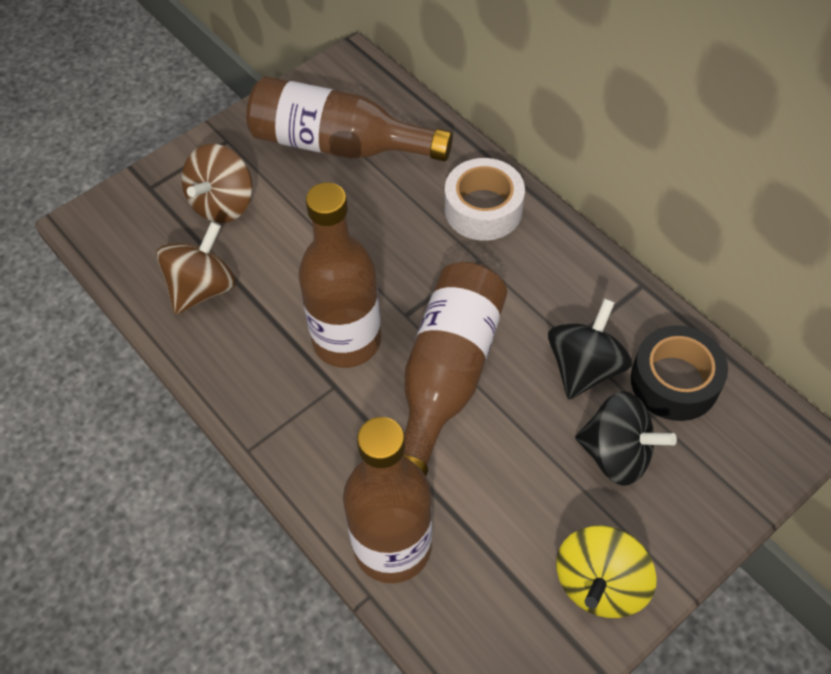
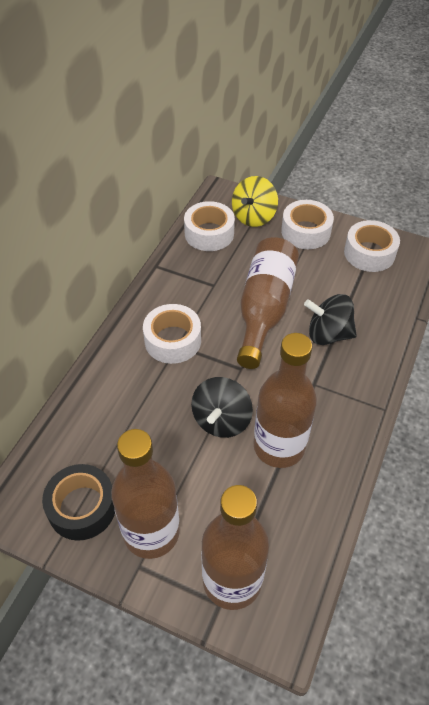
brown spinning top: 2 -> 0
white tape: 1 -> 4

